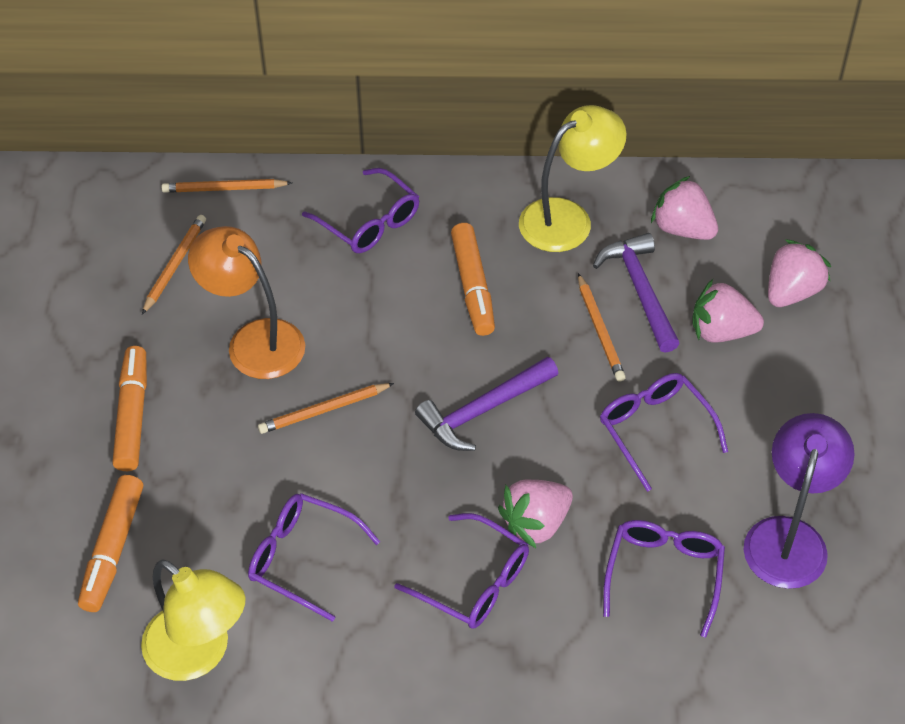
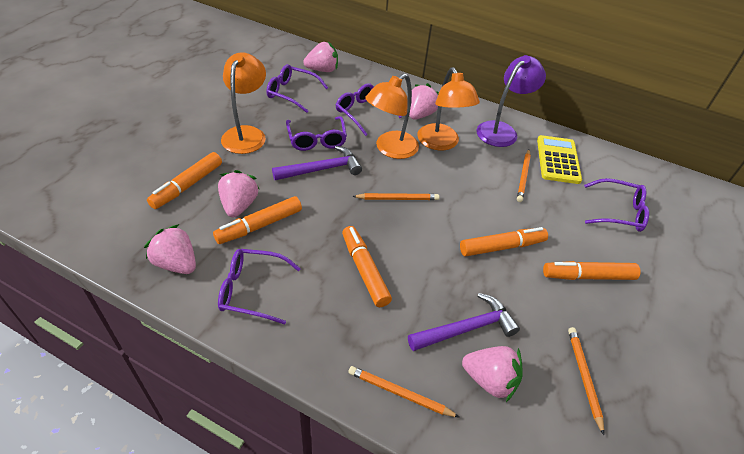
orange lamp: 1 -> 3
orange marker: 3 -> 5
pink strawberry: 4 -> 5
yellow calculator: 0 -> 1
yellow lamp: 2 -> 0

